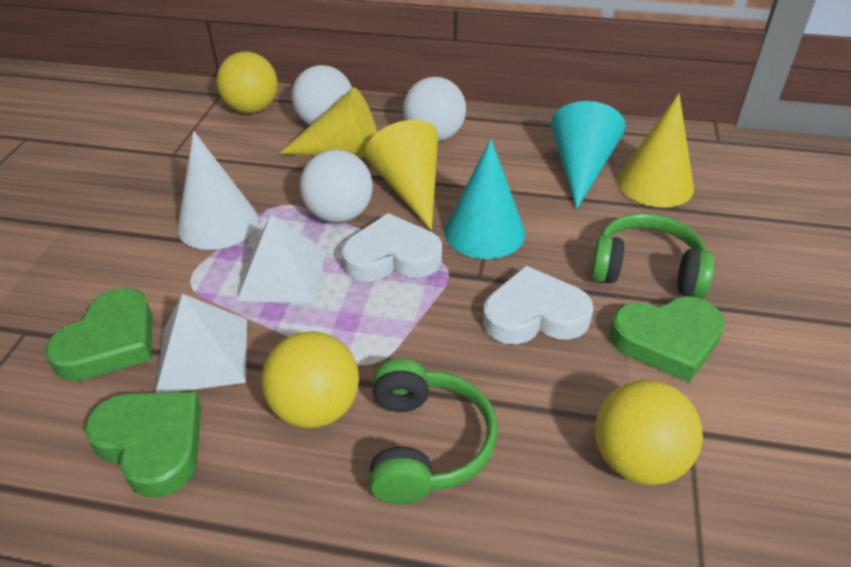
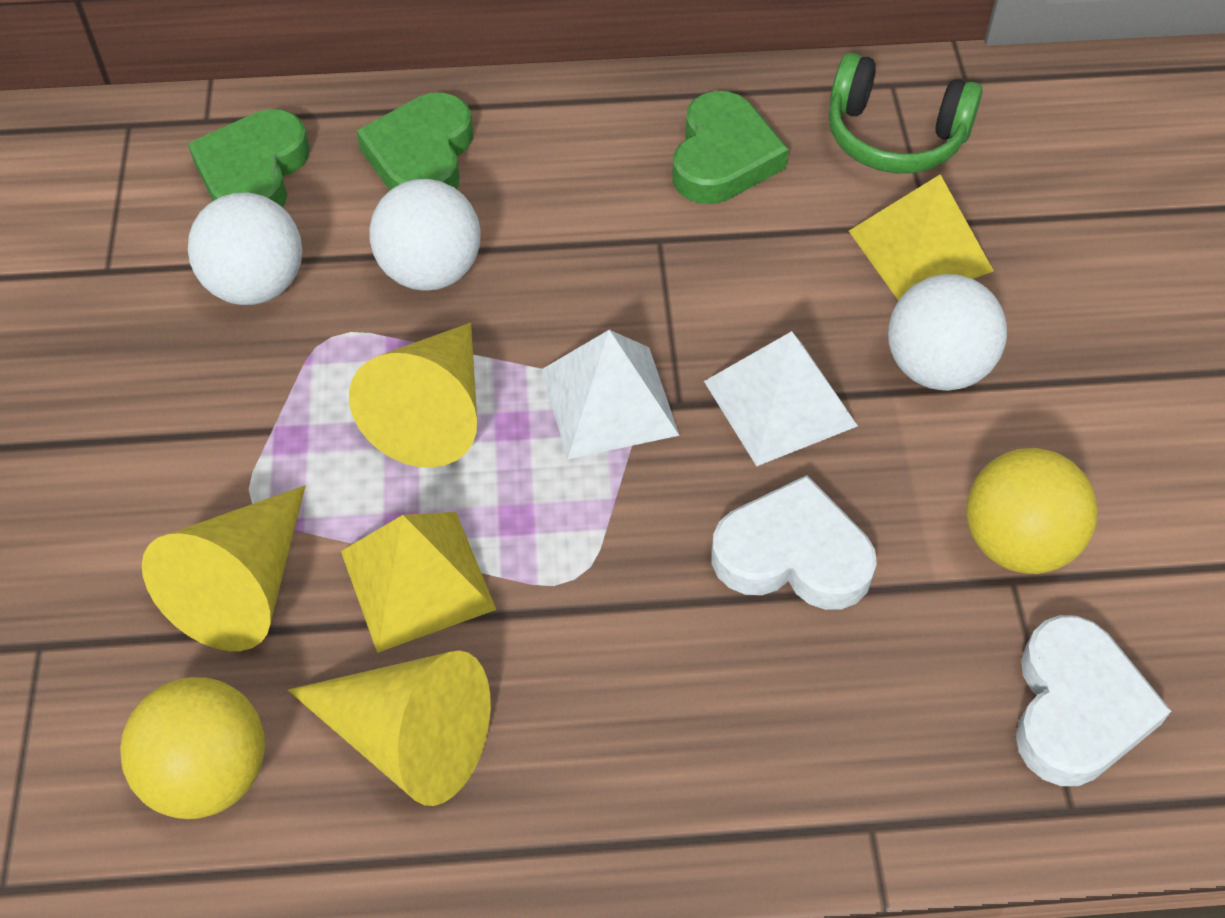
green headphones: 2 -> 1
turquoise cone: 2 -> 0
white cone: 1 -> 0
yellow ball: 3 -> 2
yellow pyramid: 0 -> 2

